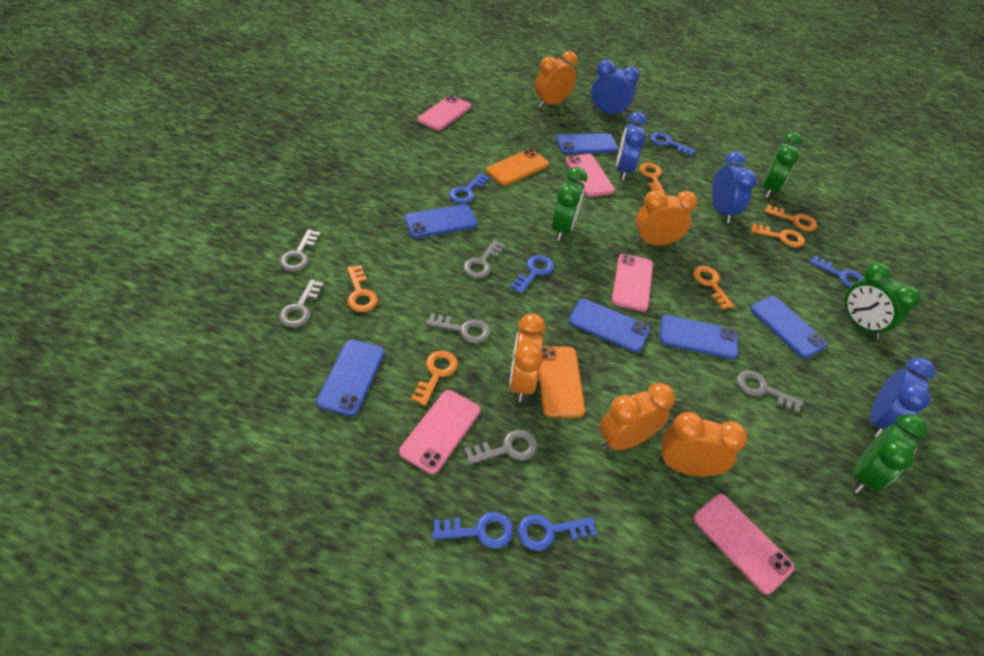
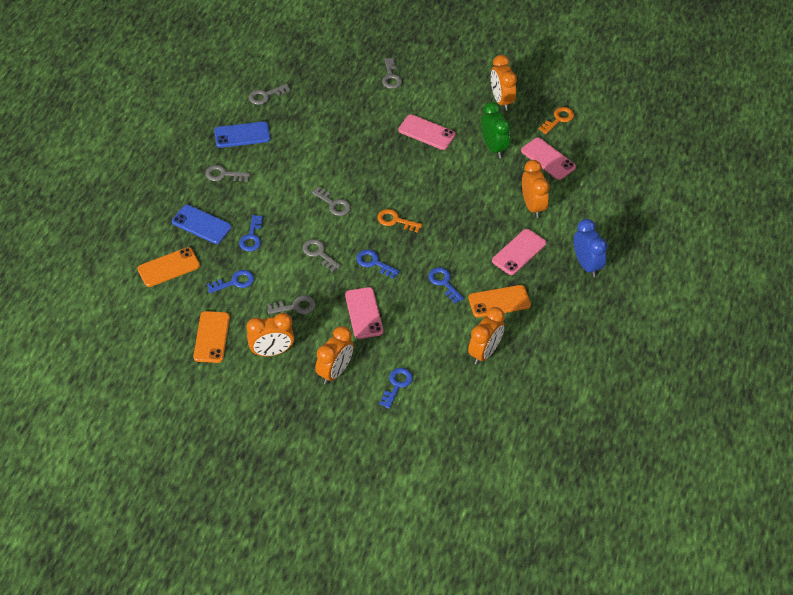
blue clock: 4 -> 1
blue key: 6 -> 5
blue phone: 6 -> 2
green clock: 4 -> 1
orange key: 6 -> 2
orange phone: 2 -> 3
pink phone: 5 -> 4

